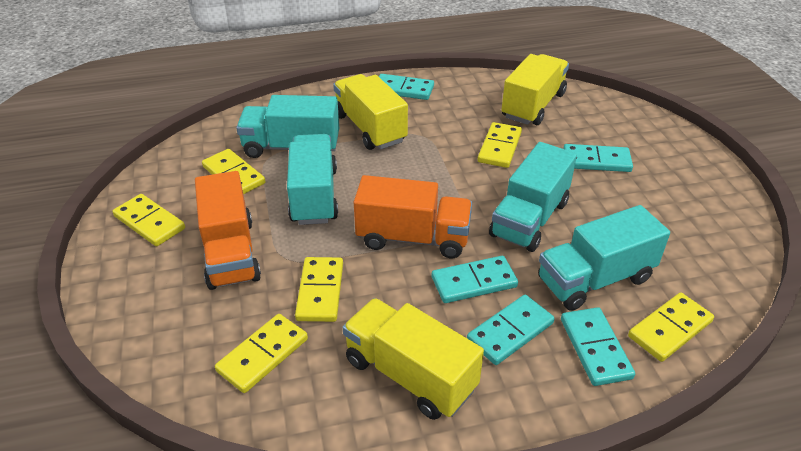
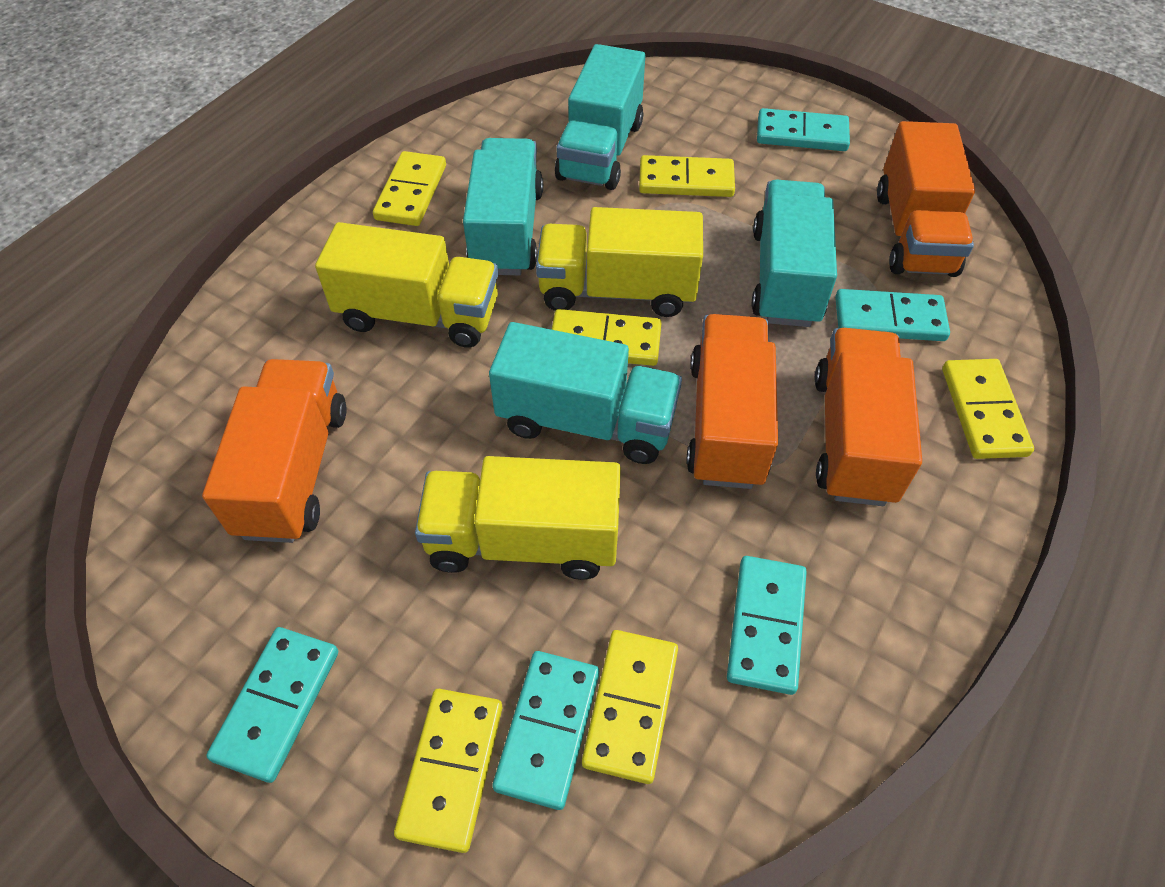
orange truck: 2 -> 4

